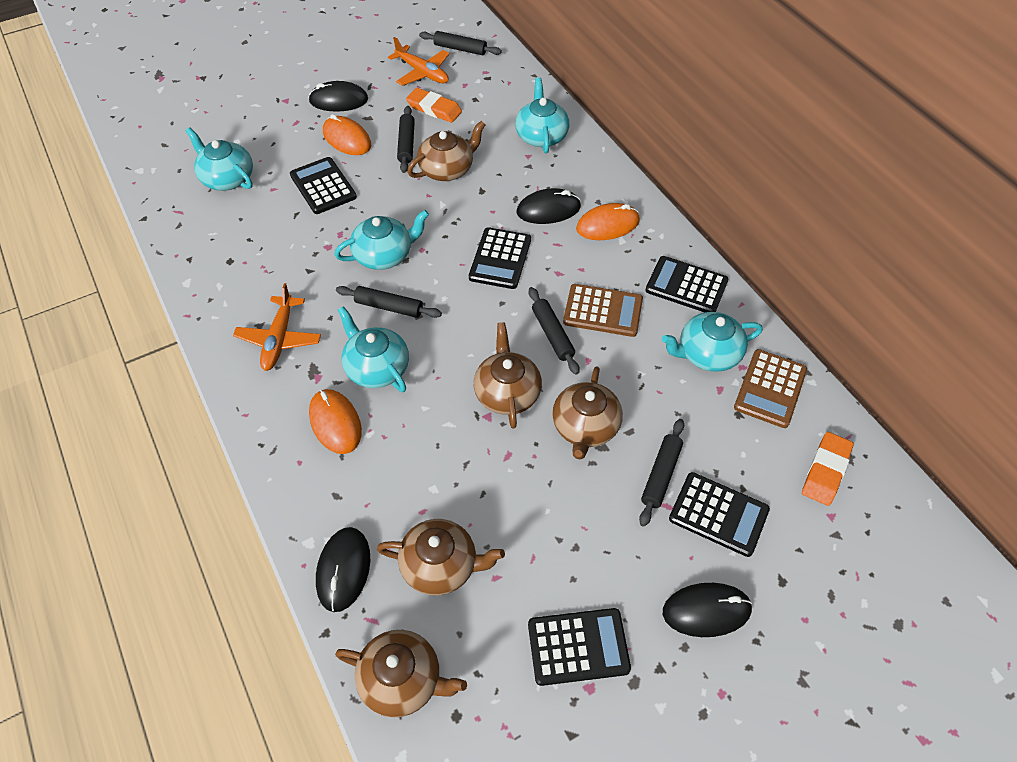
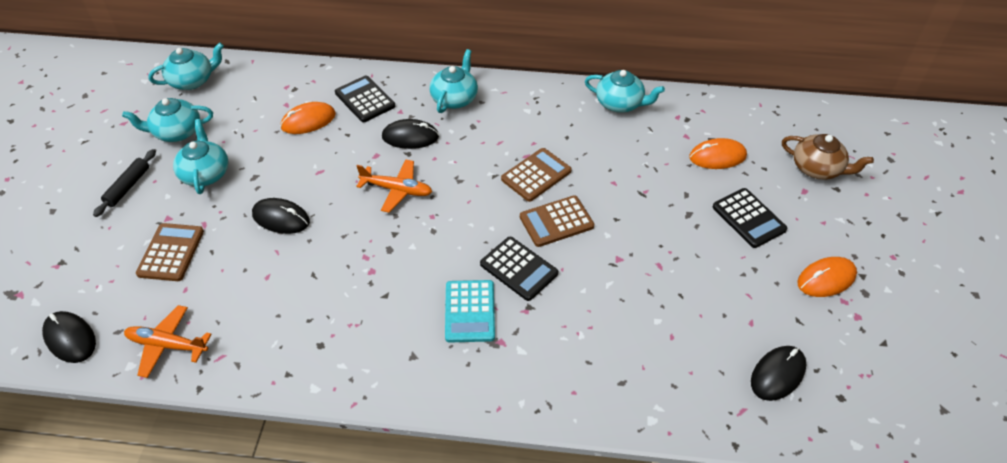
black calculator: 5 -> 3
black rolling pin: 5 -> 1
brown calculator: 2 -> 3
brown teapot: 5 -> 1
orange eraser: 2 -> 0
turquoise calculator: 0 -> 1

